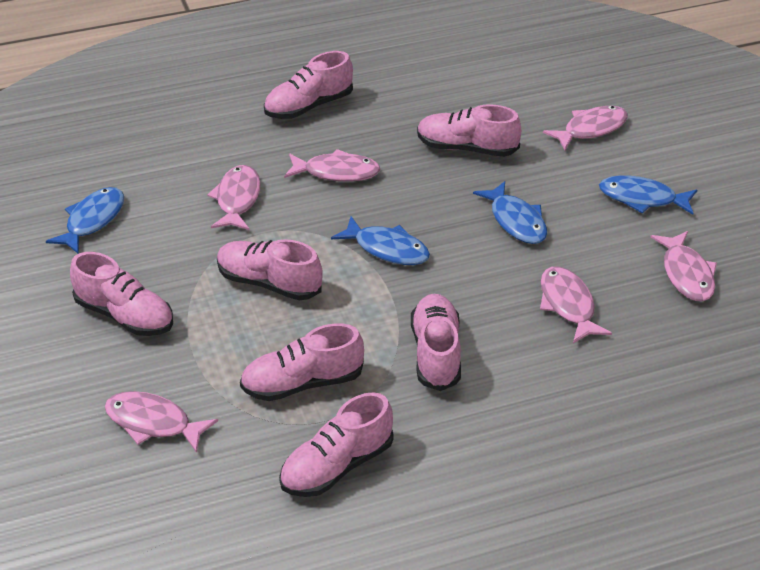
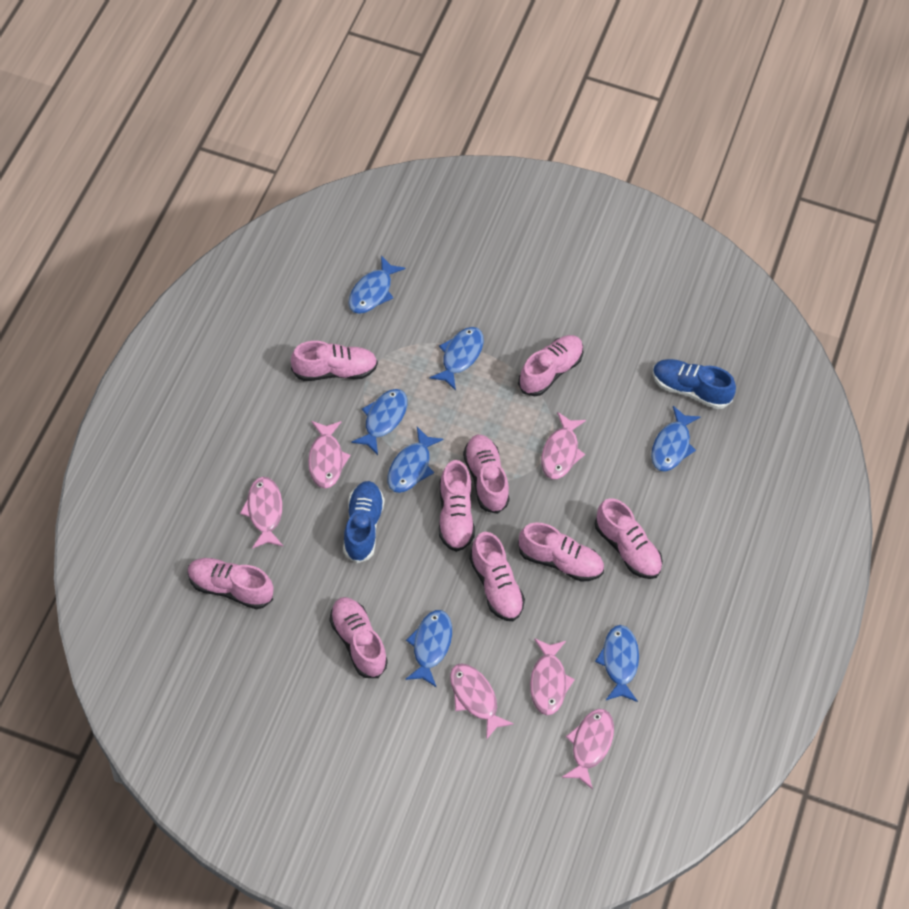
blue fish: 4 -> 7
blue shoe: 0 -> 2
pink shoe: 7 -> 9

